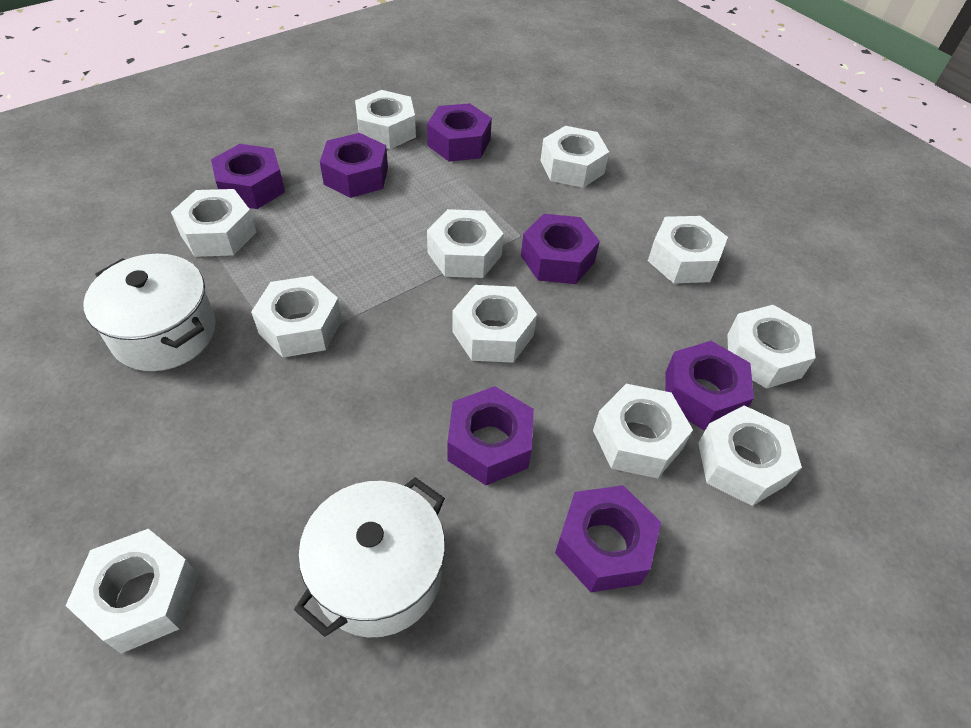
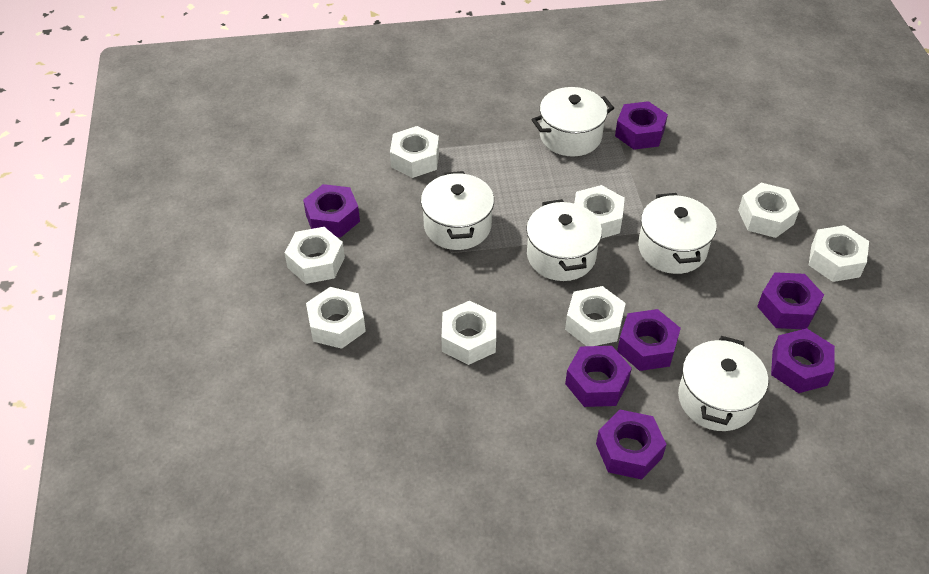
white nut: 11 -> 8
white pot: 2 -> 5

